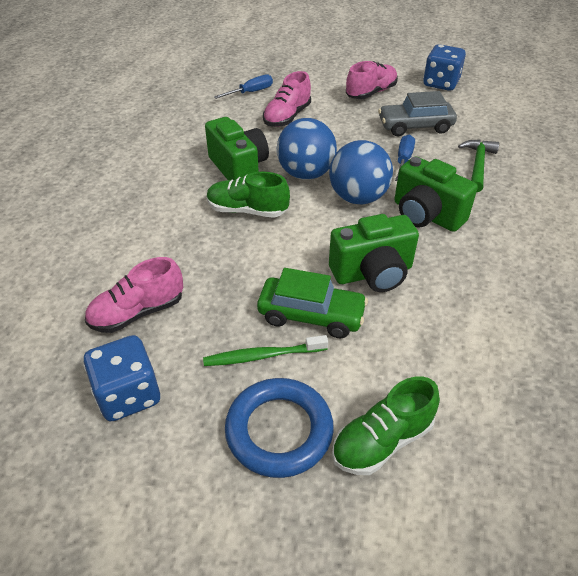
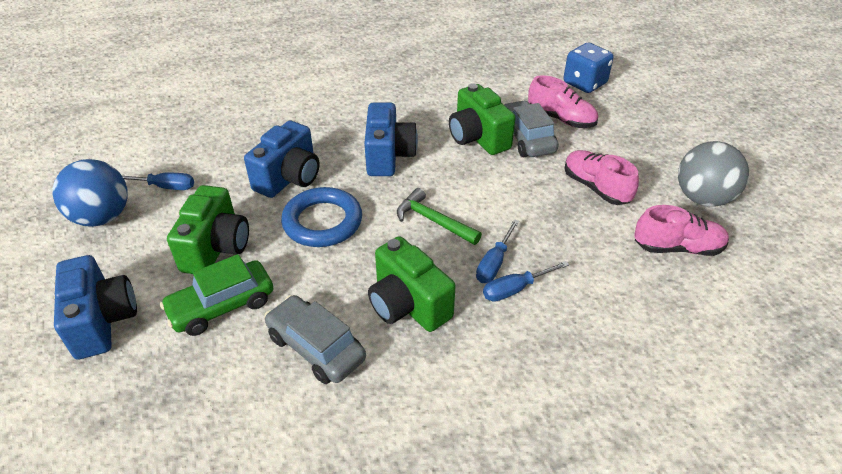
blue ball: 2 -> 1
blue camera: 0 -> 3
blue dice: 2 -> 1
blue screwdriver: 2 -> 3
green shoe: 2 -> 0
green toothbrush: 1 -> 0
grey ball: 0 -> 1
grey car: 1 -> 2

